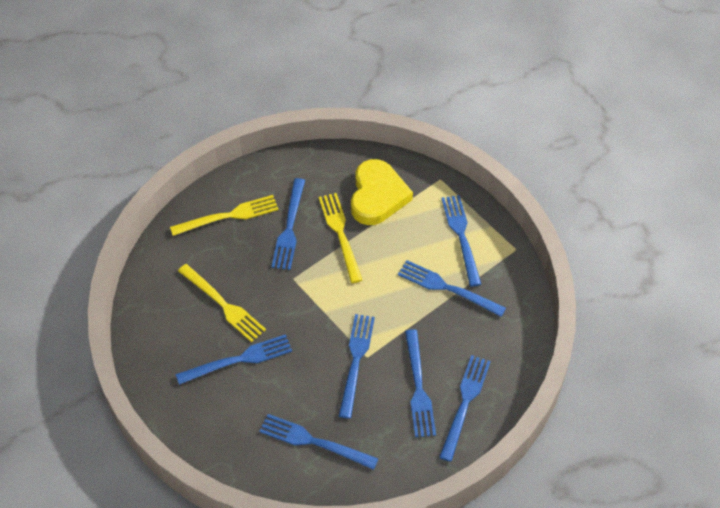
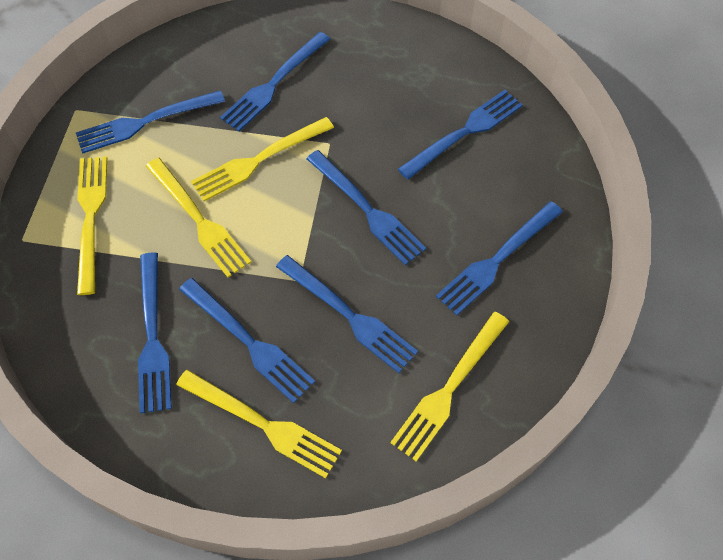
yellow fork: 3 -> 5
yellow heart: 1 -> 0

